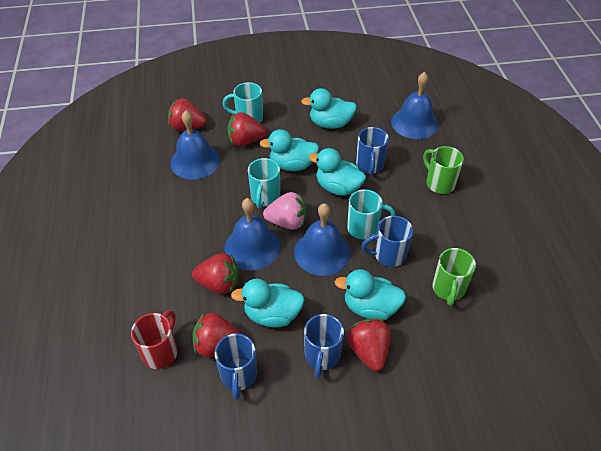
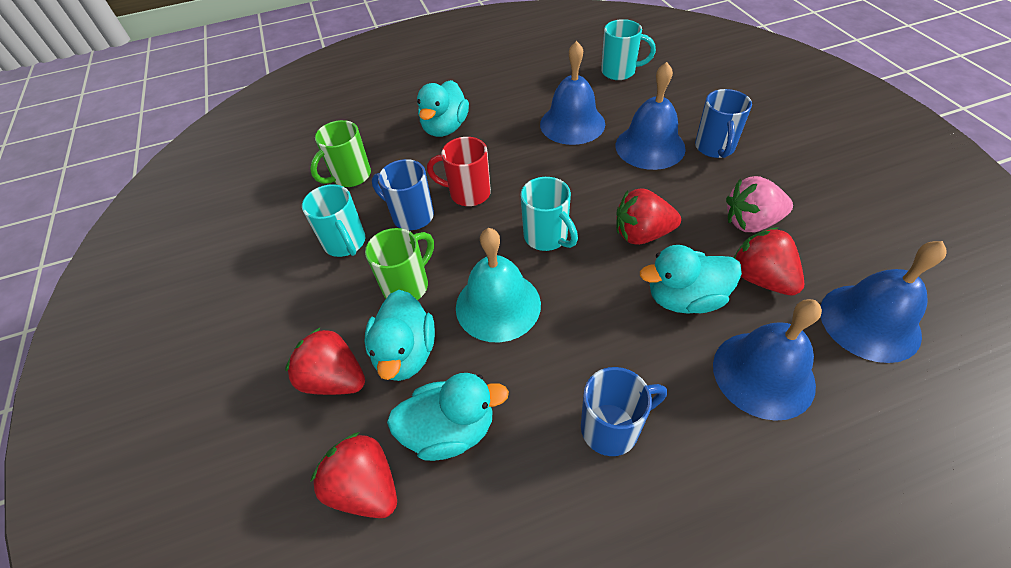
blue mug: 4 -> 3
red strawberry: 5 -> 4
turquoise bell: 0 -> 1
turquoise duck: 5 -> 4

